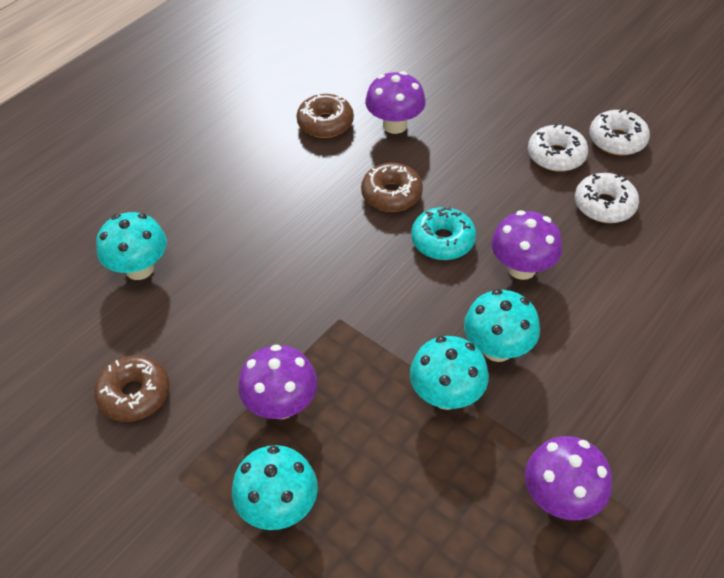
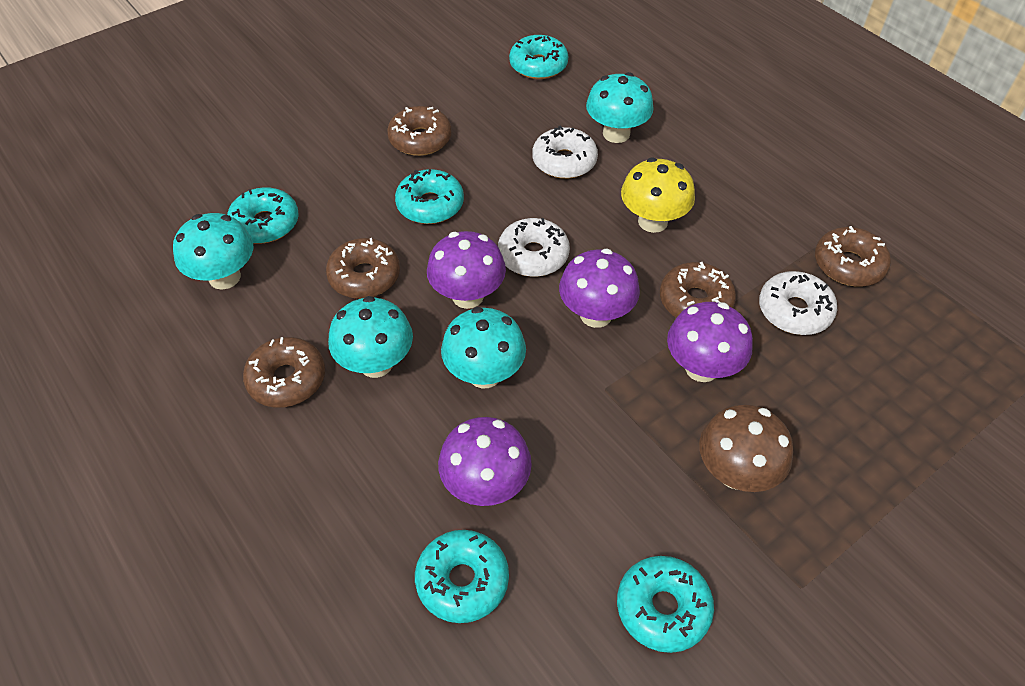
brown donut: 3 -> 5
brown mushroom: 0 -> 1
turquoise donut: 1 -> 5
yellow mushroom: 0 -> 1

